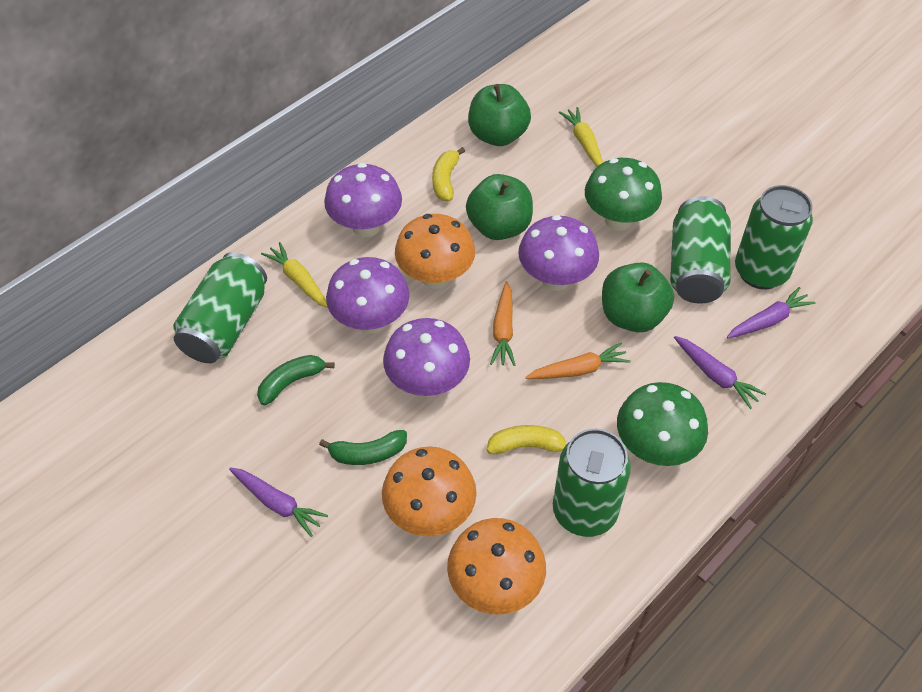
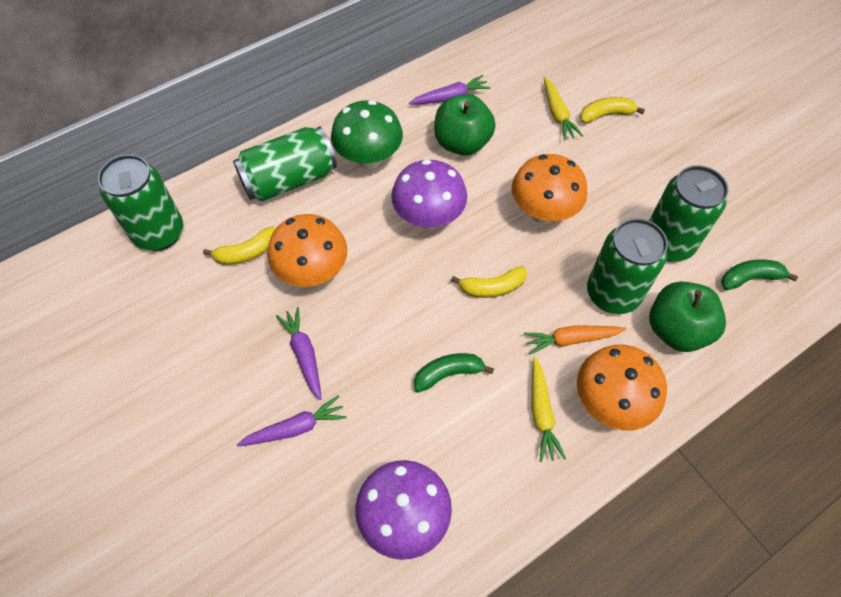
green apple: 3 -> 2
green mushroom: 2 -> 1
orange carrot: 2 -> 1
purple mushroom: 4 -> 2
yellow banana: 2 -> 3

